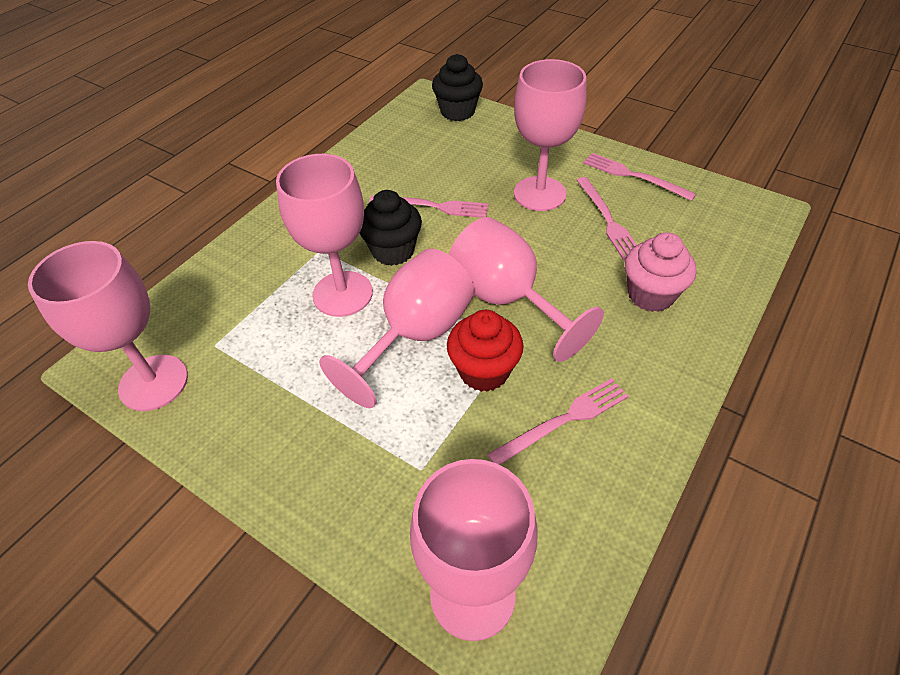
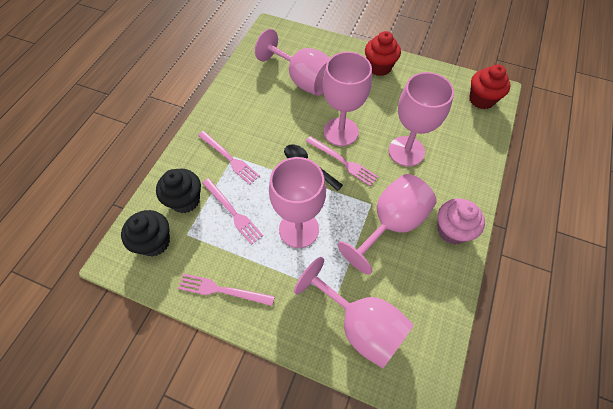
black spoon: 0 -> 1
red cupcake: 1 -> 2

